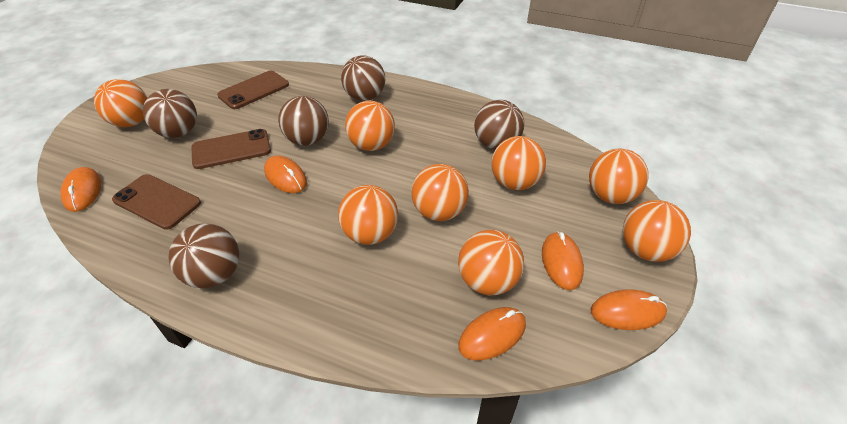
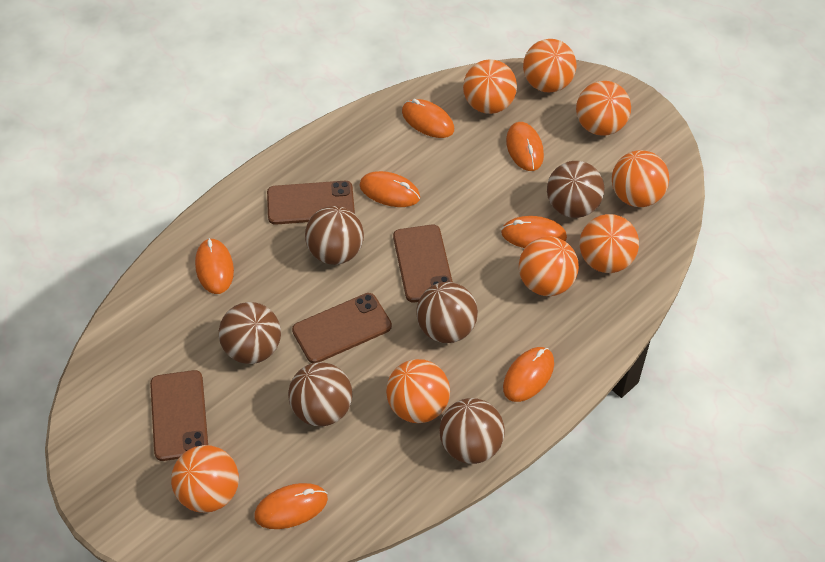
brown ball: 5 -> 6
brown phone: 3 -> 4
orange mouse: 5 -> 7

